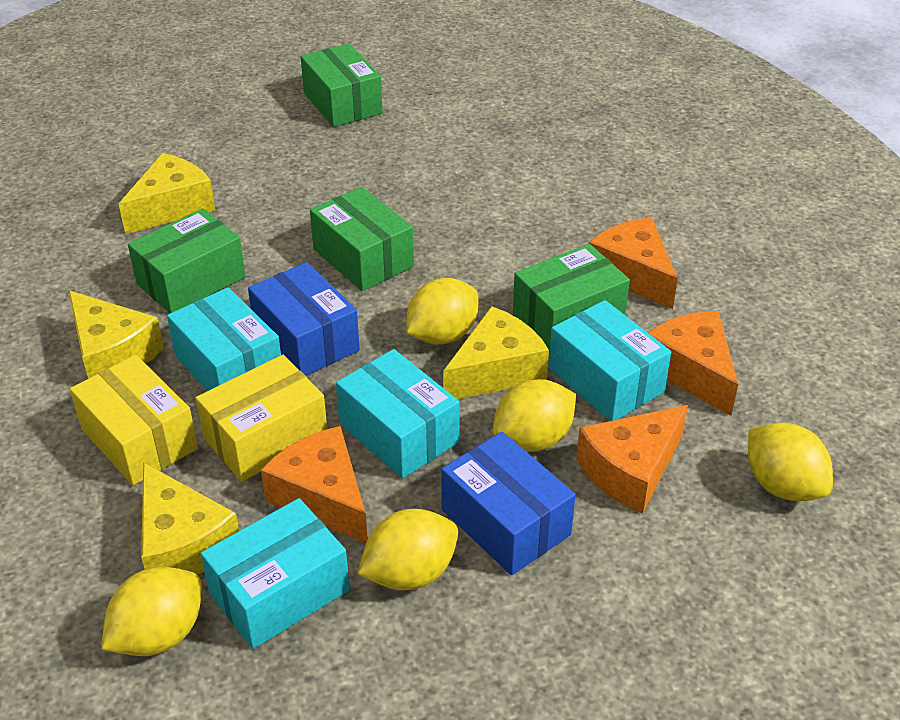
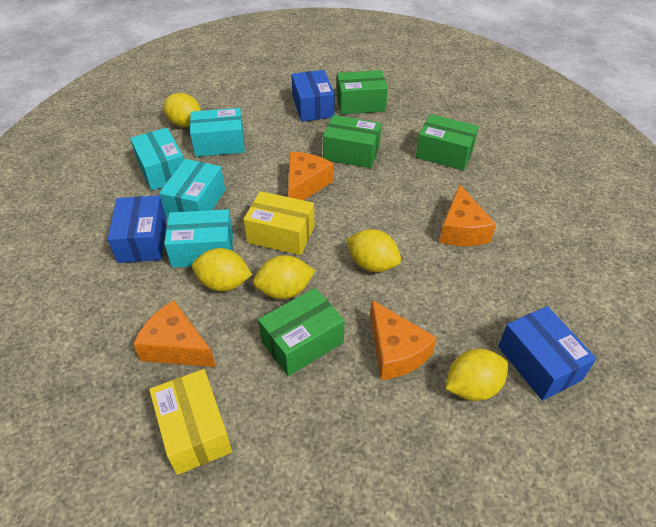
blue box: 2 -> 3
yellow cheese: 4 -> 0

